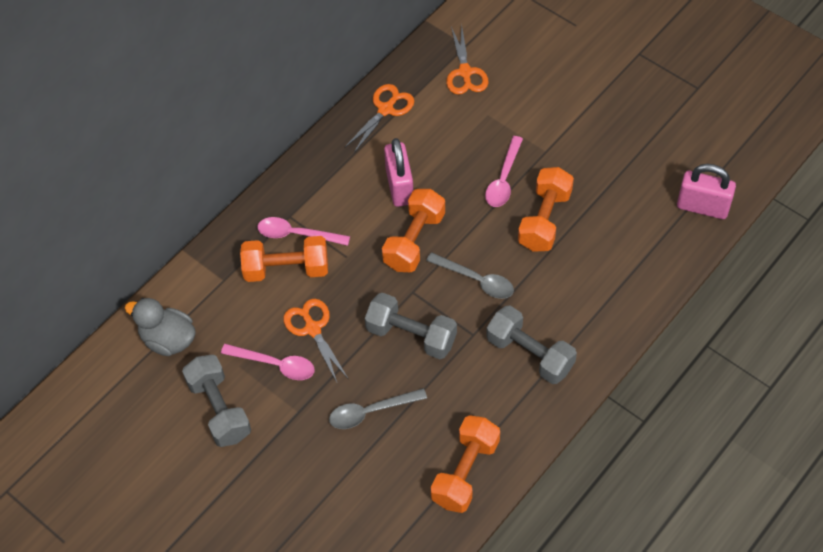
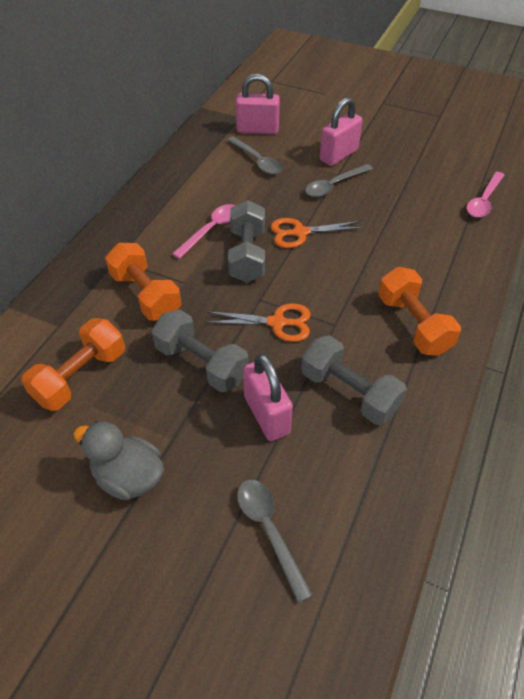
grey spoon: 2 -> 3
orange dumbbell: 4 -> 3
orange scissors: 3 -> 2
pink padlock: 2 -> 3
pink spoon: 3 -> 2

